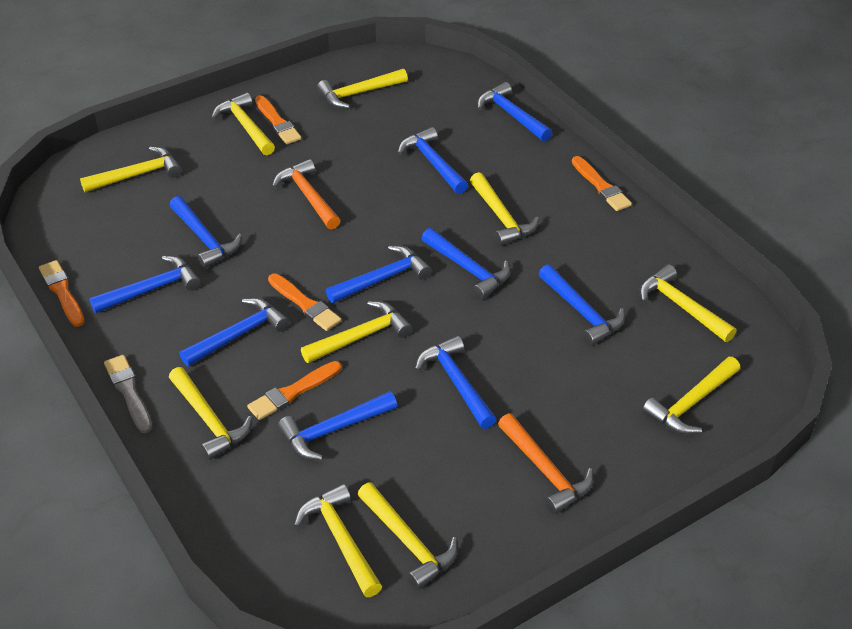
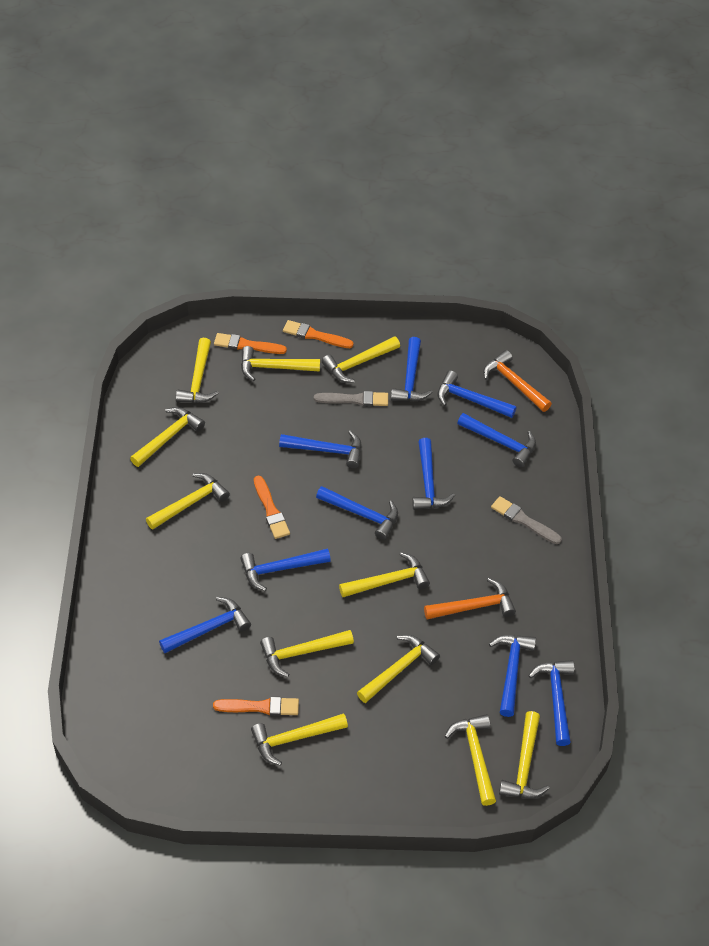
grey brush: 1 -> 2
orange brush: 5 -> 4
yellow hammer: 10 -> 11

